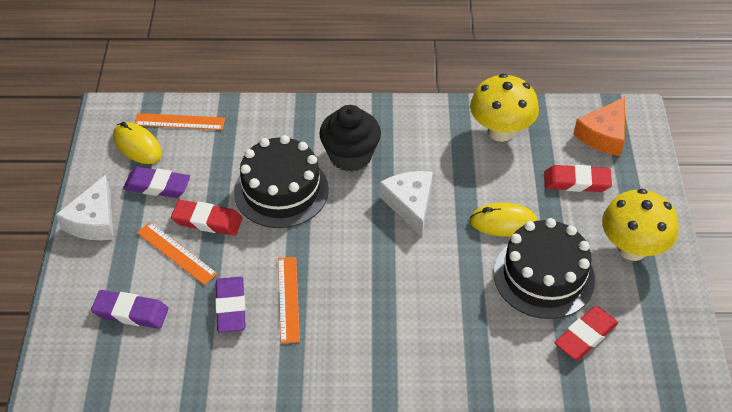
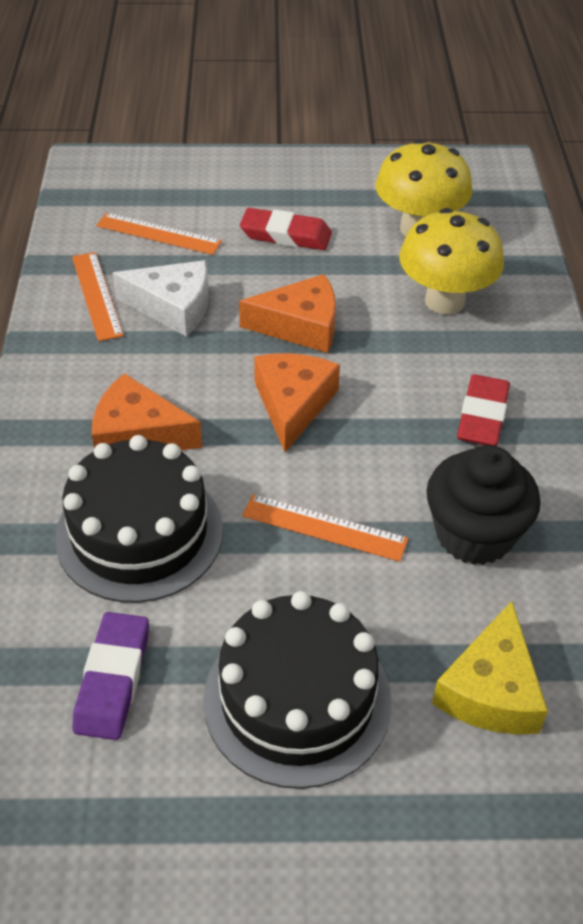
orange cheese: 1 -> 3
purple eraser: 3 -> 1
red eraser: 3 -> 2
white cheese: 2 -> 1
yellow cheese: 0 -> 1
yellow mouse: 2 -> 0

